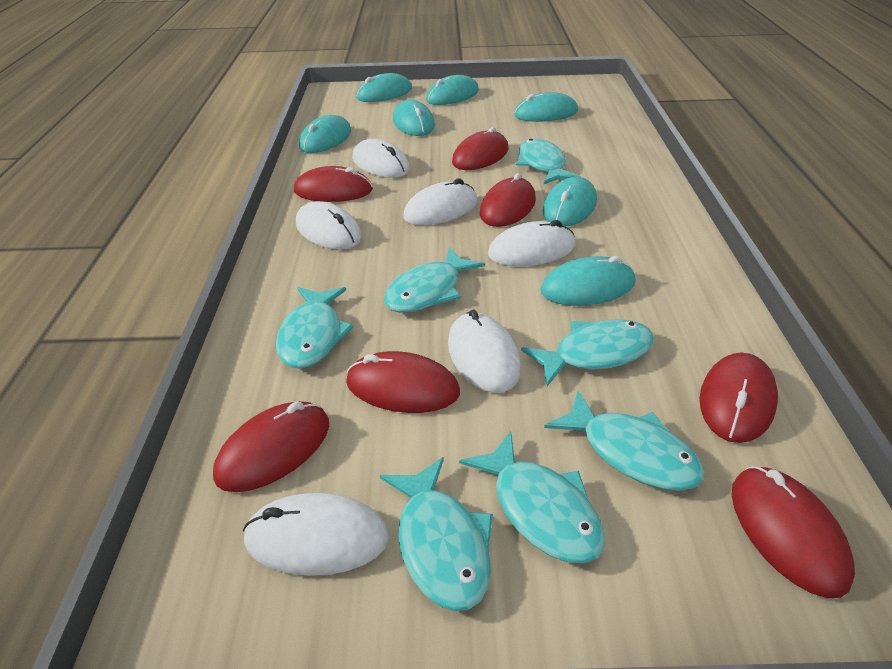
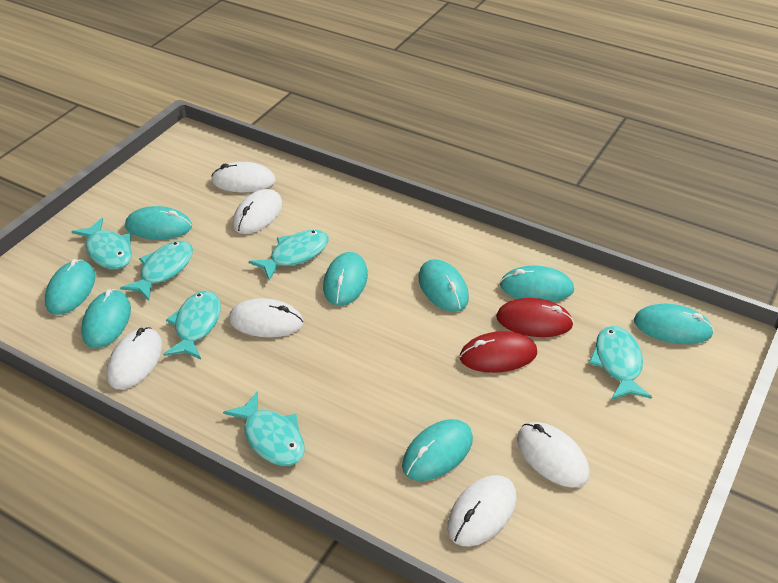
red mouse: 7 -> 2
turquoise fish: 7 -> 6
turquoise mouse: 7 -> 8

